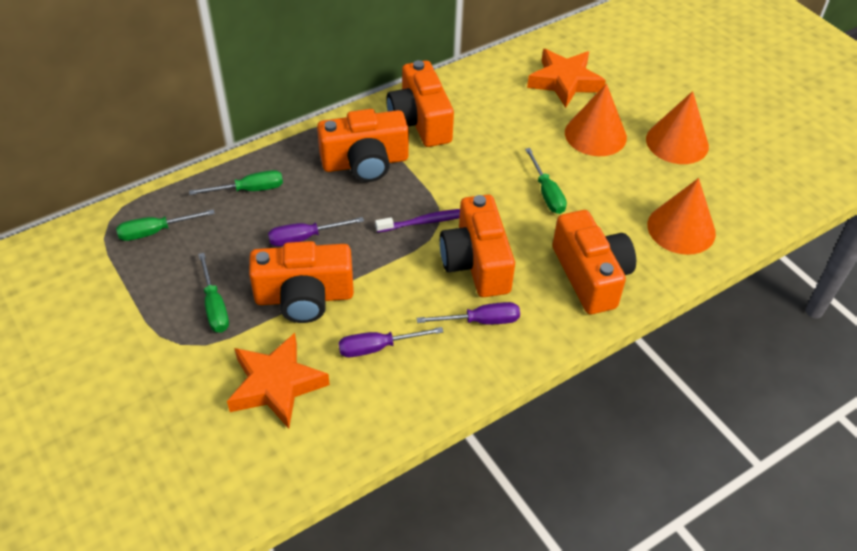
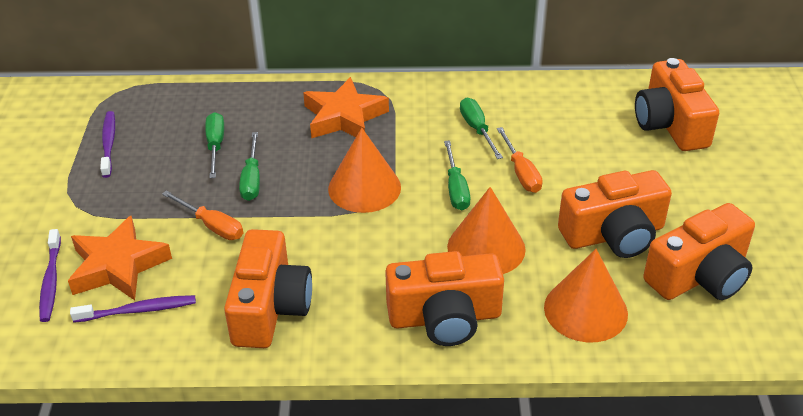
orange screwdriver: 0 -> 2
purple screwdriver: 3 -> 0
purple toothbrush: 1 -> 3

